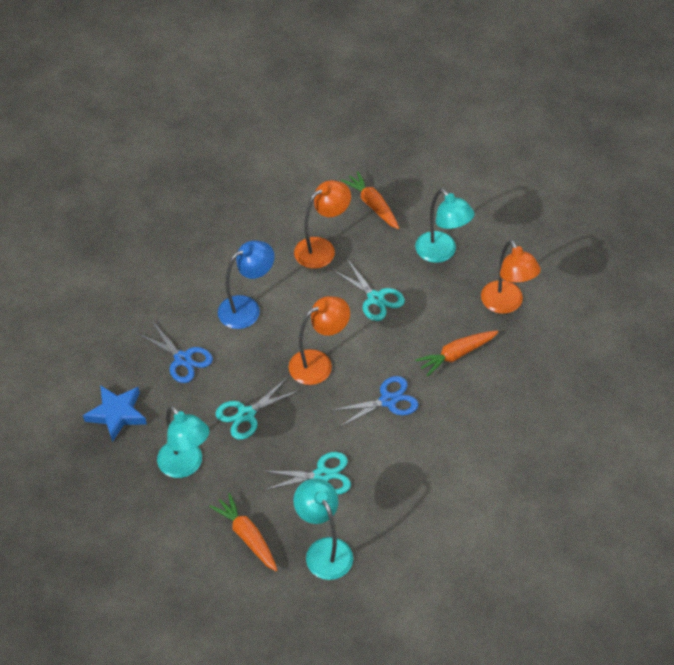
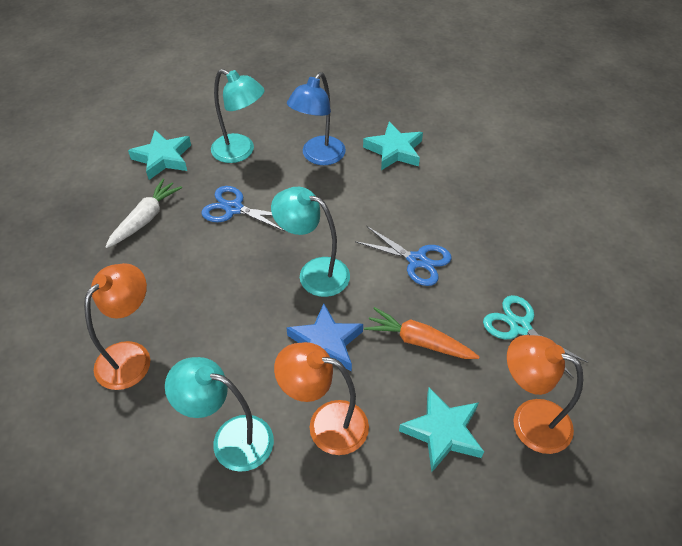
orange carrot: 3 -> 1
turquoise scissors: 3 -> 1
turquoise star: 0 -> 3
white carrot: 0 -> 1

